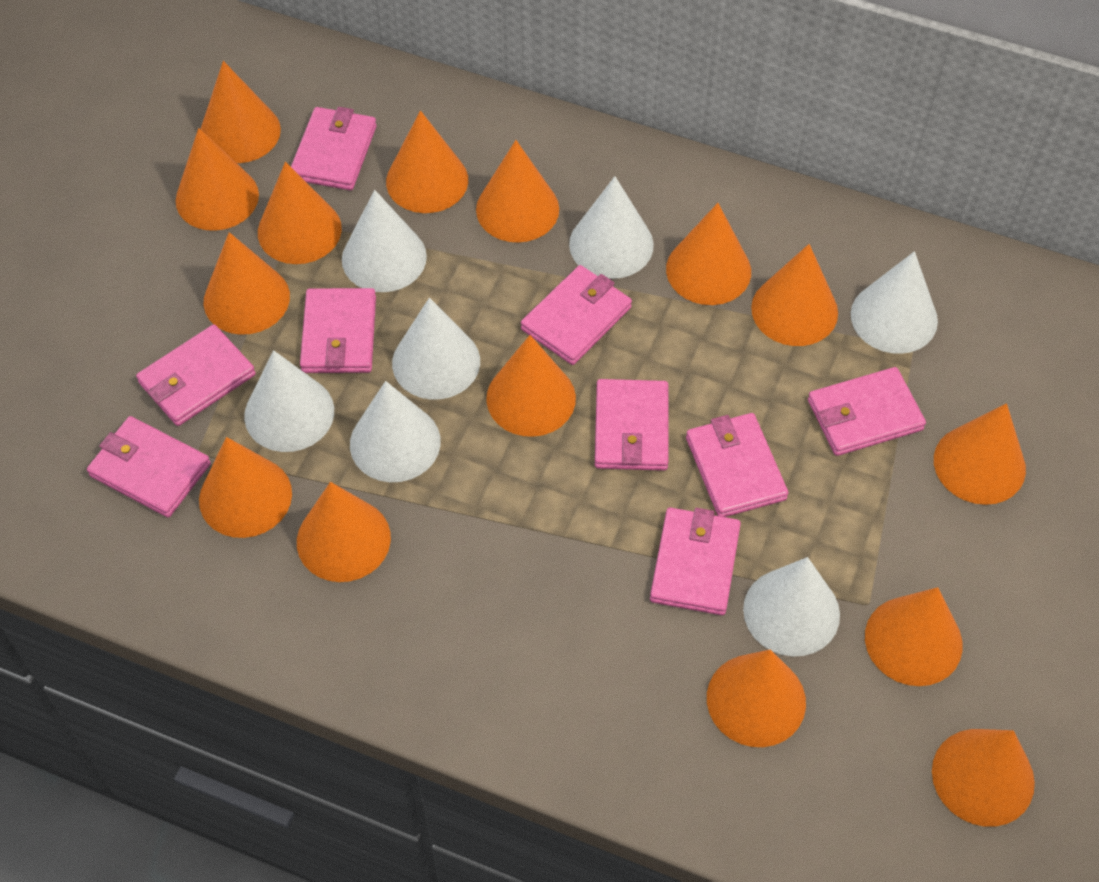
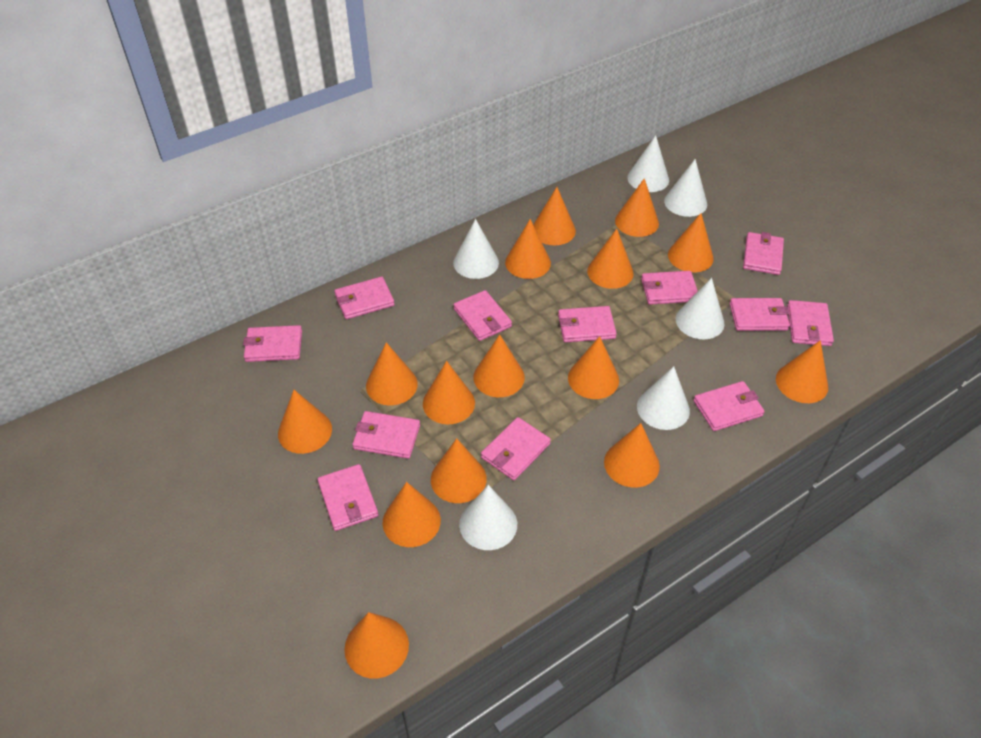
pink wallet: 9 -> 12
white cone: 7 -> 6

